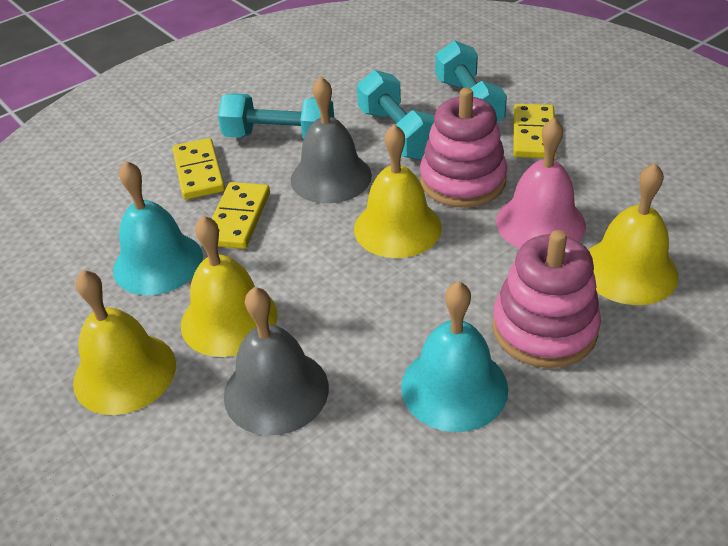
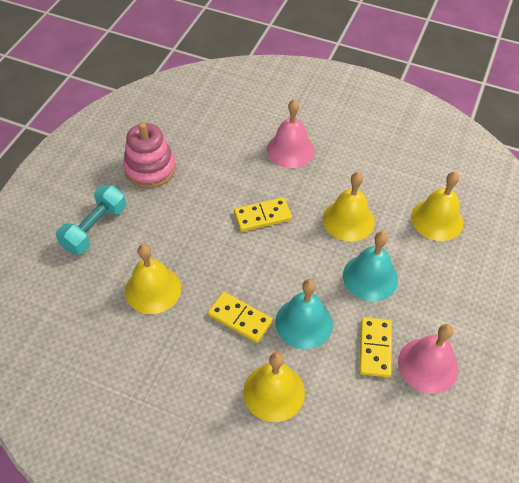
grey bell: 2 -> 0
pink bell: 1 -> 2
pink stacking toy: 2 -> 1
turquoise dumbbell: 3 -> 1

